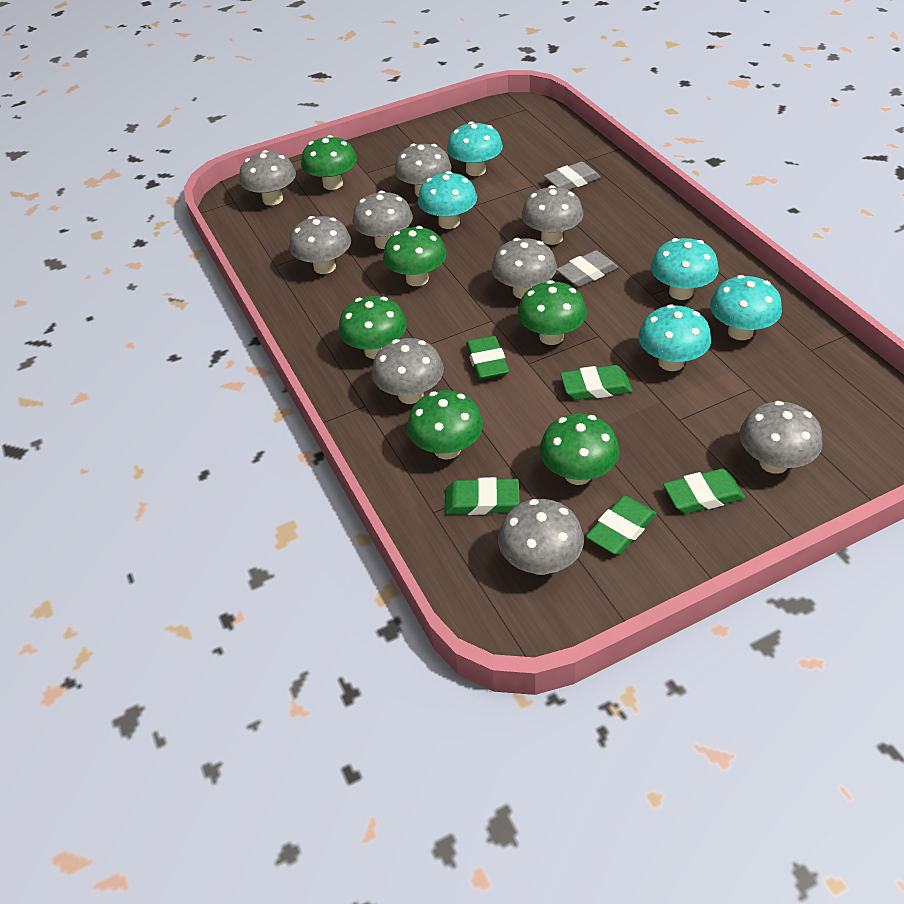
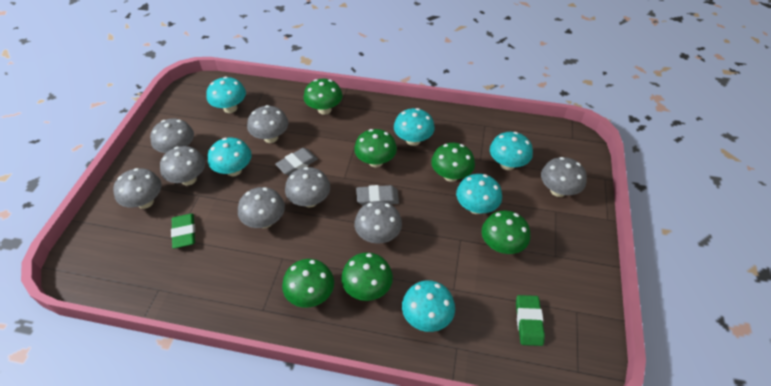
green eraser: 5 -> 2
grey mushroom: 9 -> 8
turquoise mushroom: 5 -> 6

